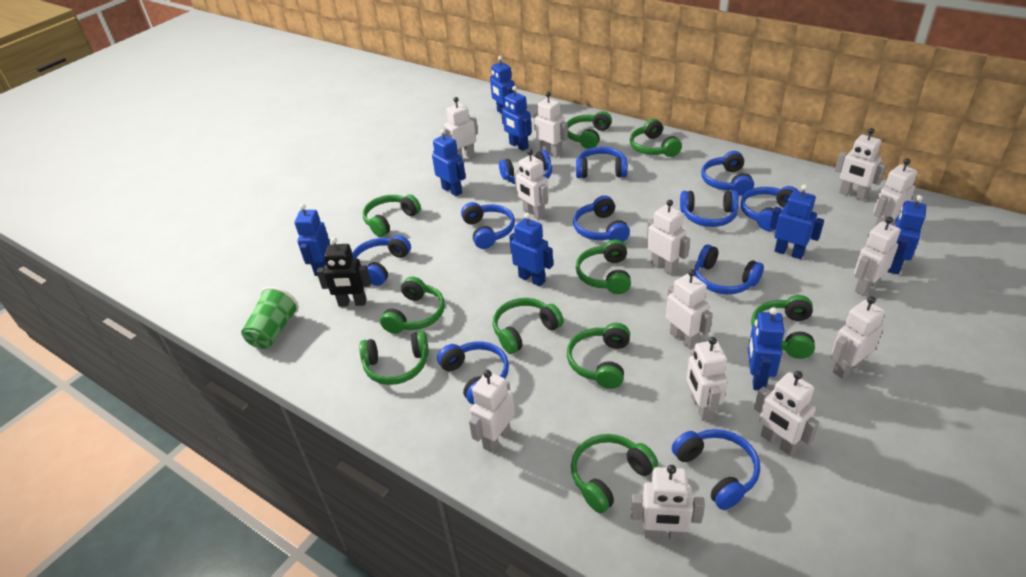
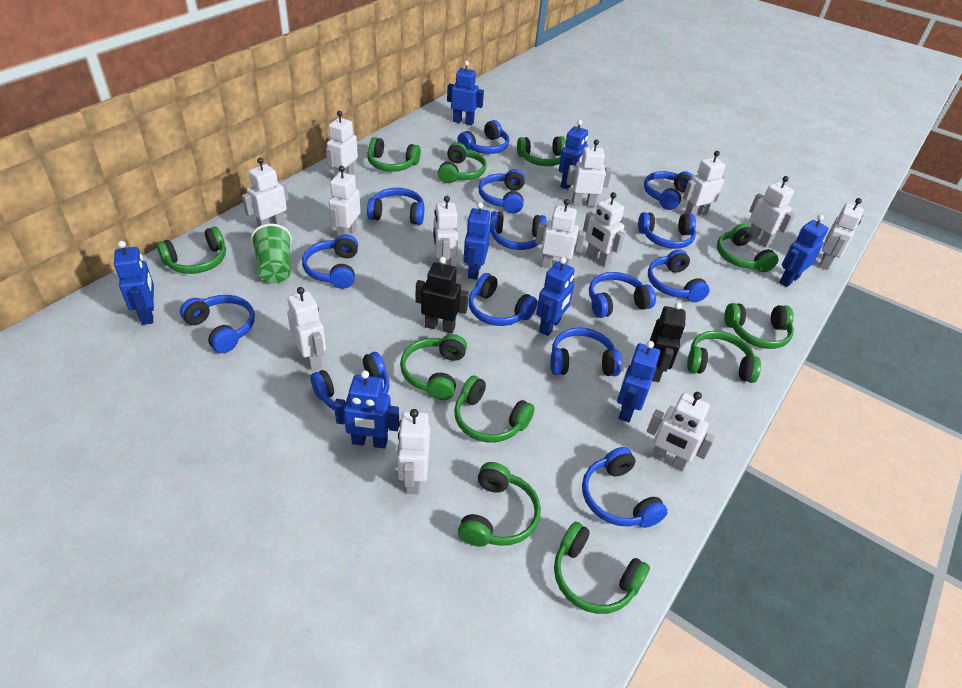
black robot: 1 -> 2
blue headphones: 11 -> 14
green headphones: 10 -> 11

